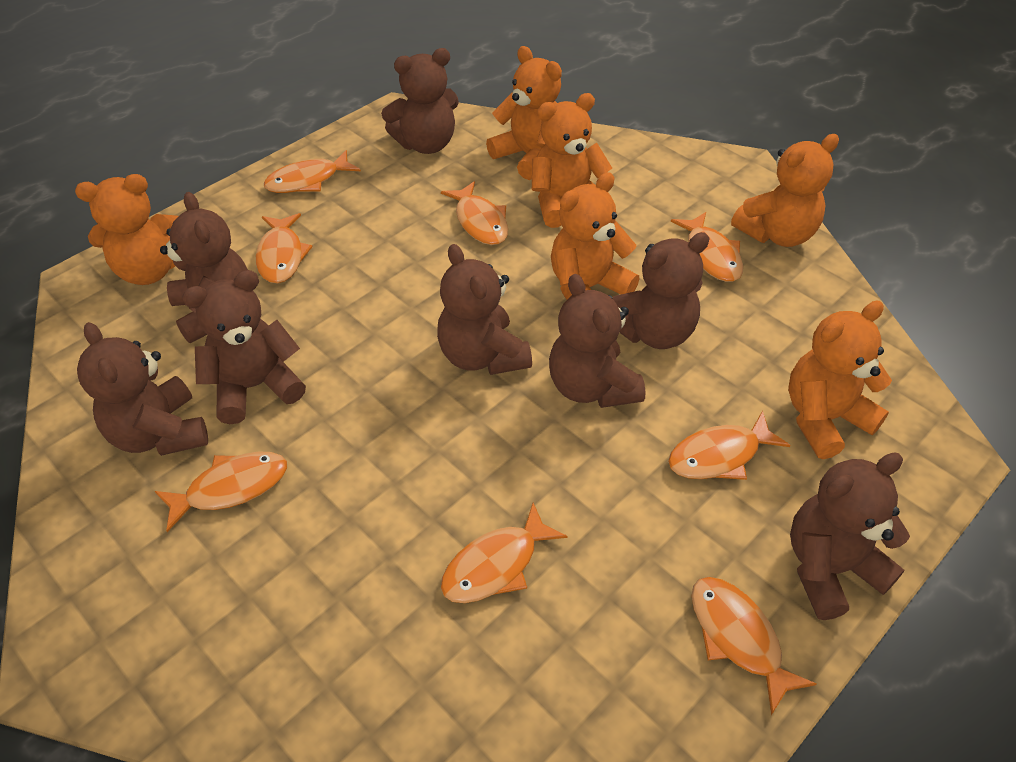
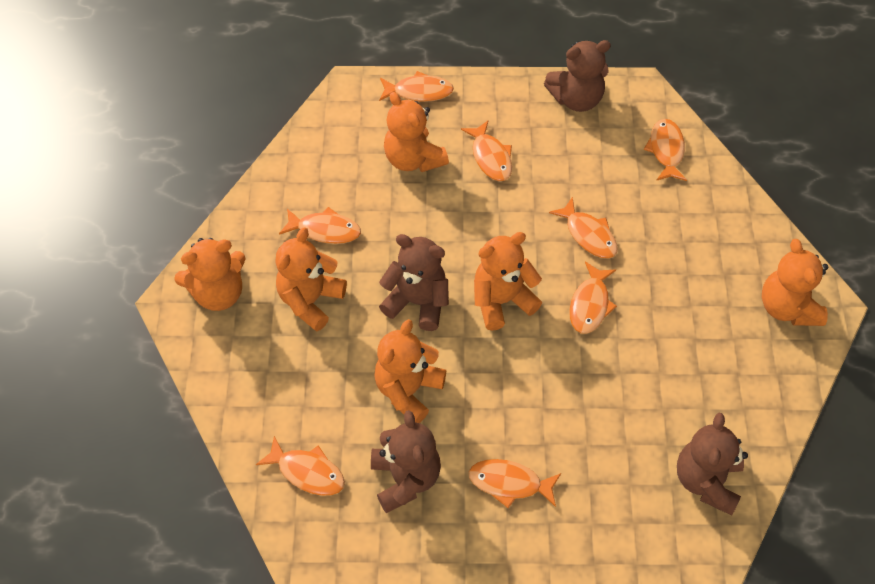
brown teddy bear: 8 -> 4

